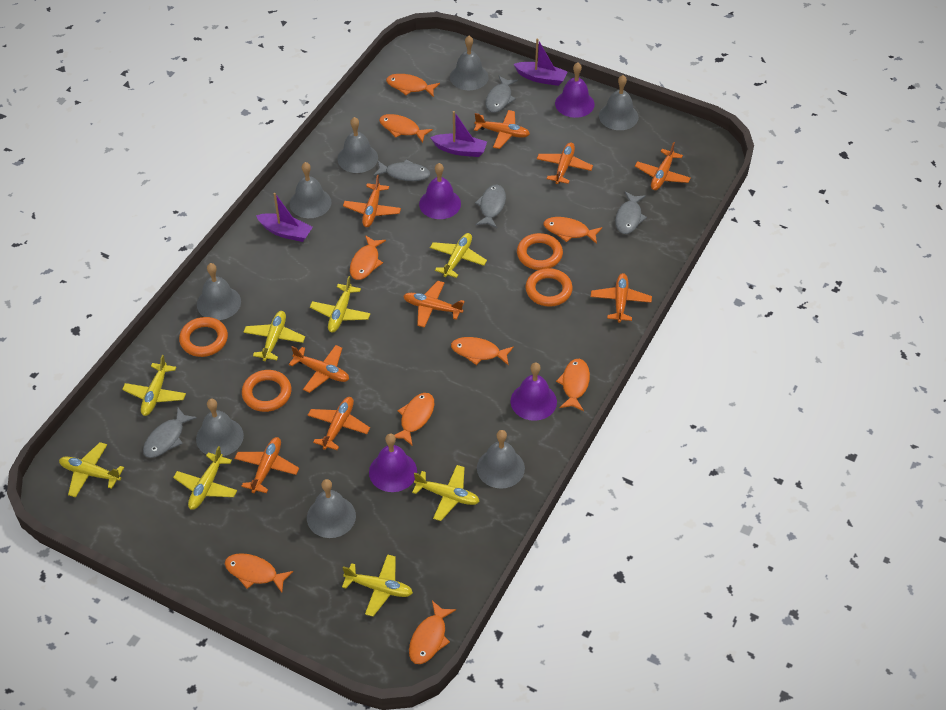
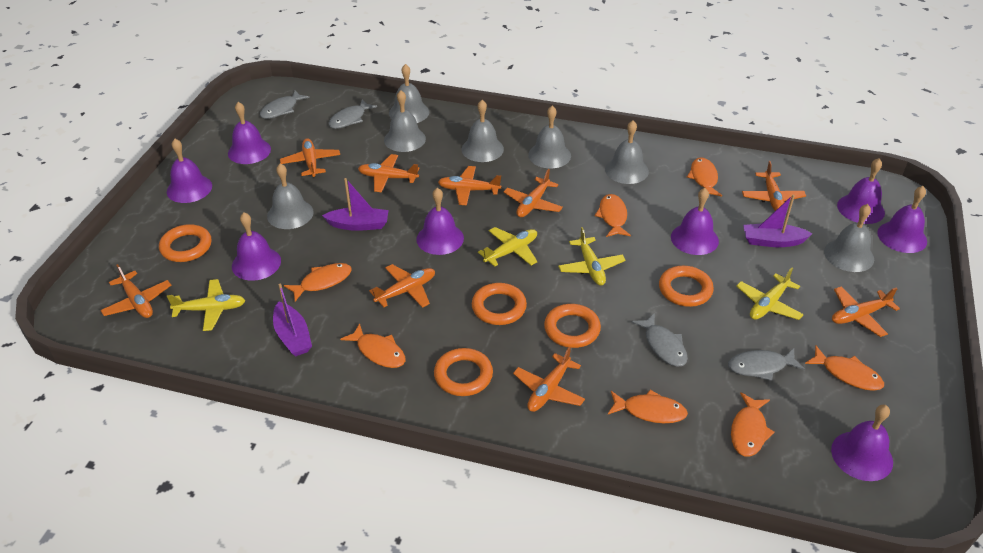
grey bell: 8 -> 7
grey fish: 5 -> 4
orange fish: 9 -> 7
orange ring: 4 -> 5
purple bell: 4 -> 8
yellow plane: 8 -> 4

